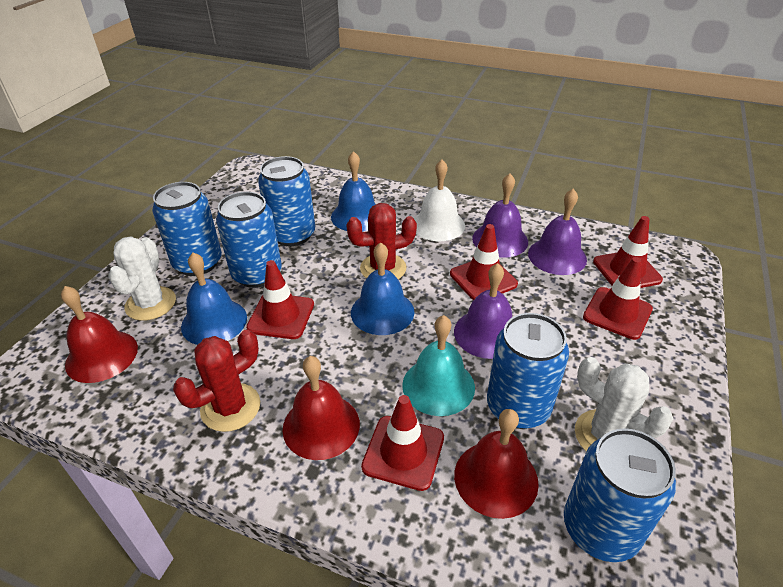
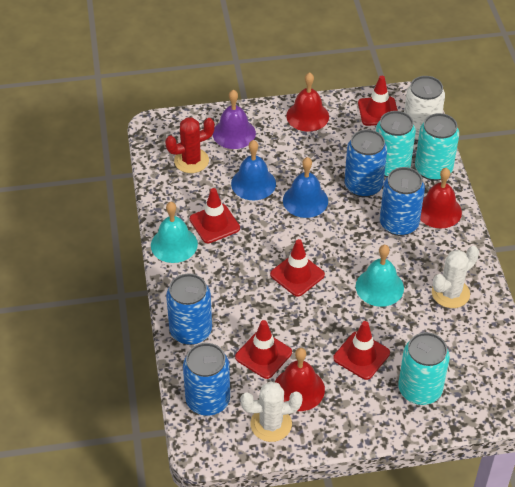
blue bell: 3 -> 2
blue can: 5 -> 4
purple bell: 3 -> 1
red cactus: 2 -> 1
turquoise bell: 1 -> 2
turquoise can: 0 -> 3
white bell: 1 -> 0
white can: 0 -> 1

